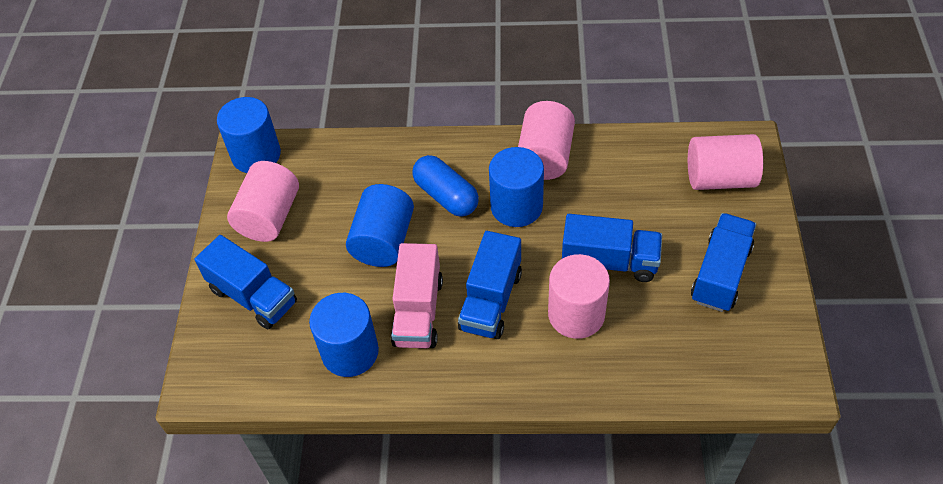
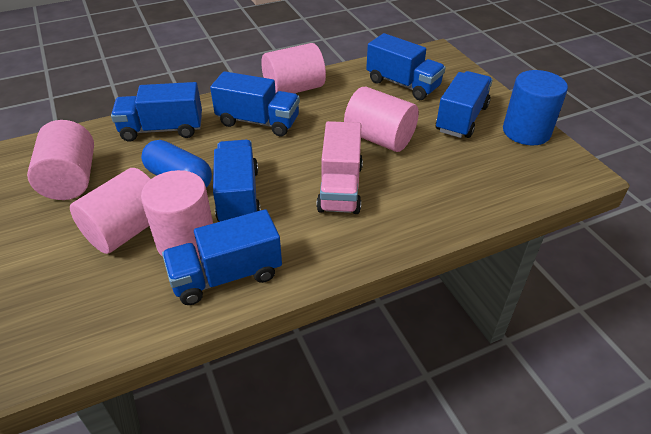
blue cylinder: 4 -> 1
blue truck: 4 -> 6
pink cylinder: 4 -> 5

